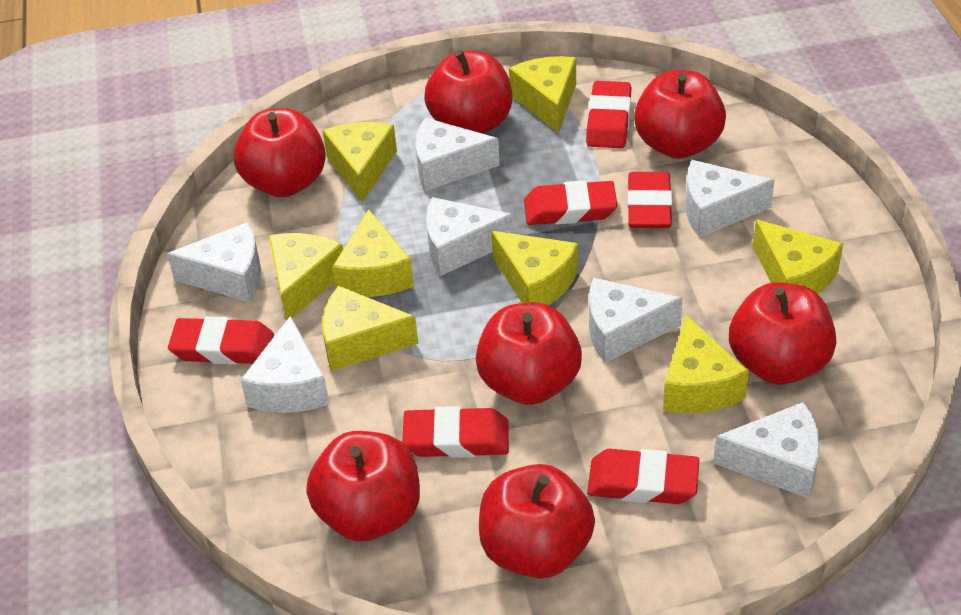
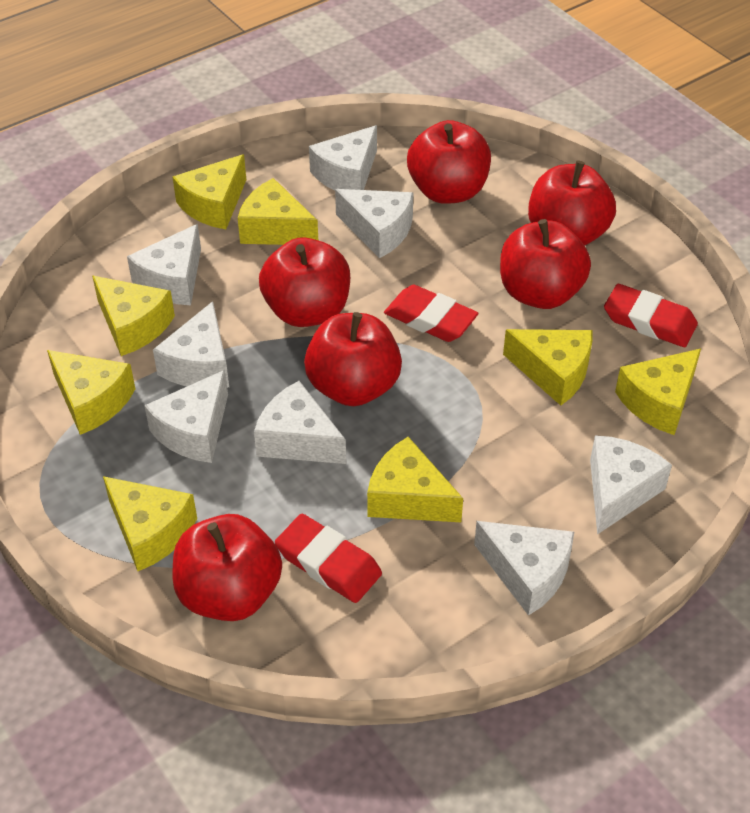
red apple: 7 -> 6
red eraser: 6 -> 3
white cheese: 7 -> 8

